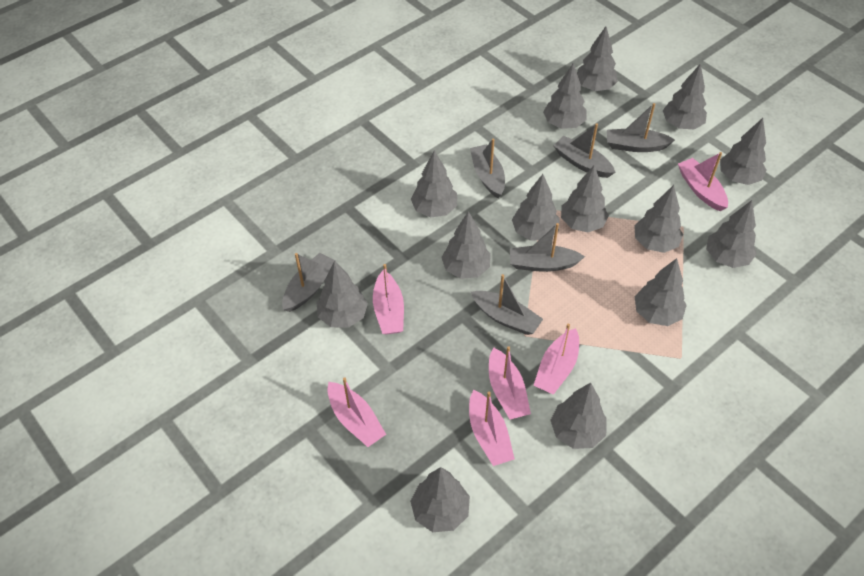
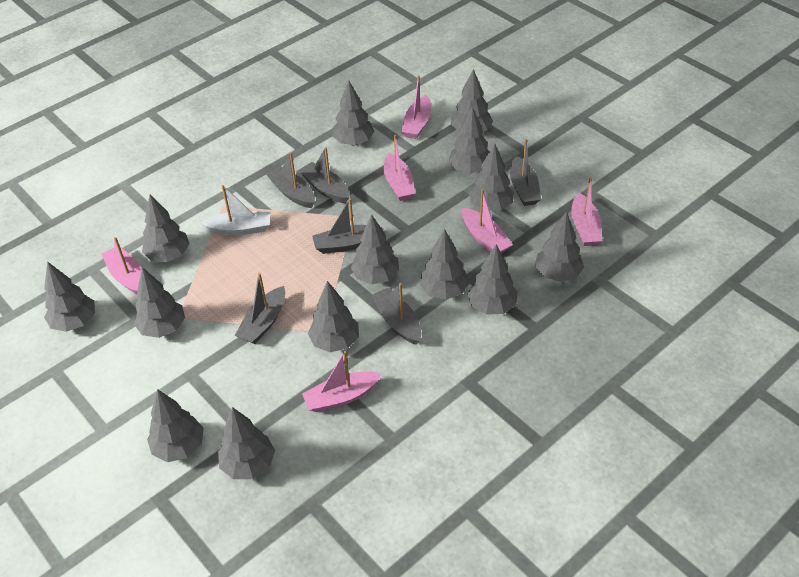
white boat: 0 -> 1

